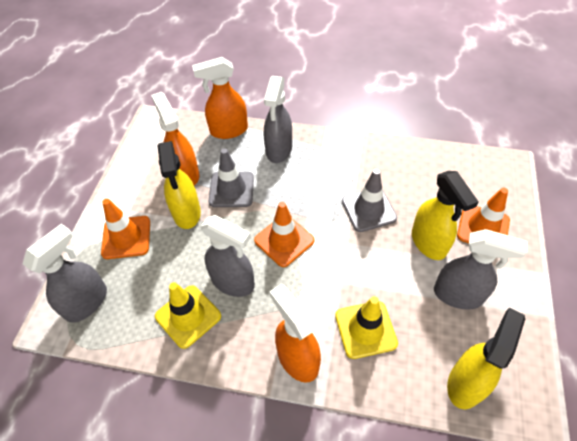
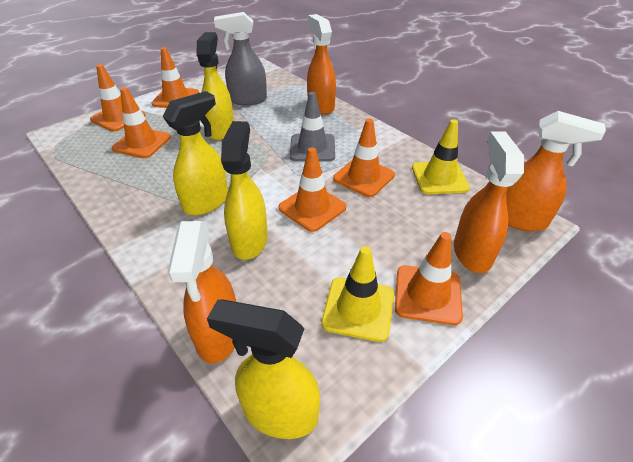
grey spray bottle: 4 -> 1
grey traffic cone: 2 -> 1
orange spray bottle: 3 -> 4
orange traffic cone: 3 -> 6
yellow spray bottle: 3 -> 4

